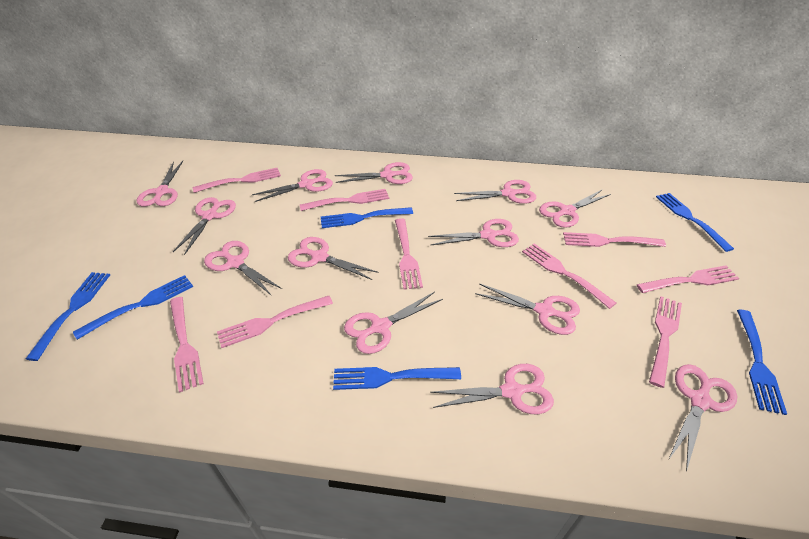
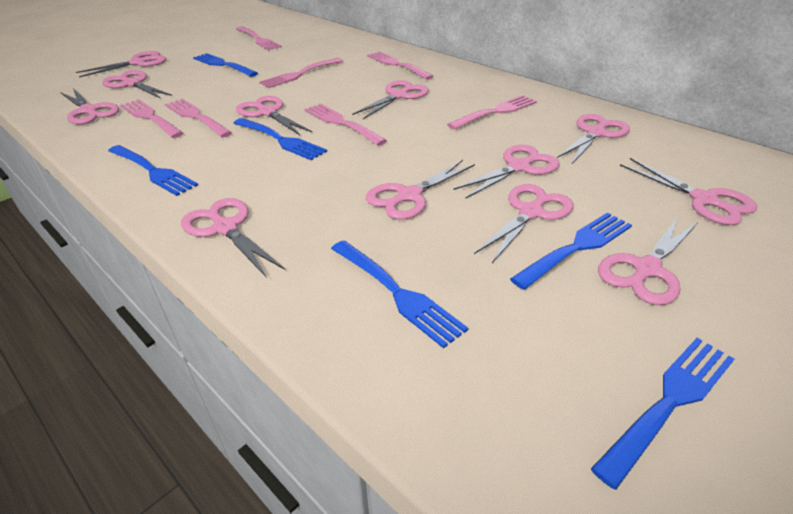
pink fork: 9 -> 7
pink scissors: 13 -> 12

